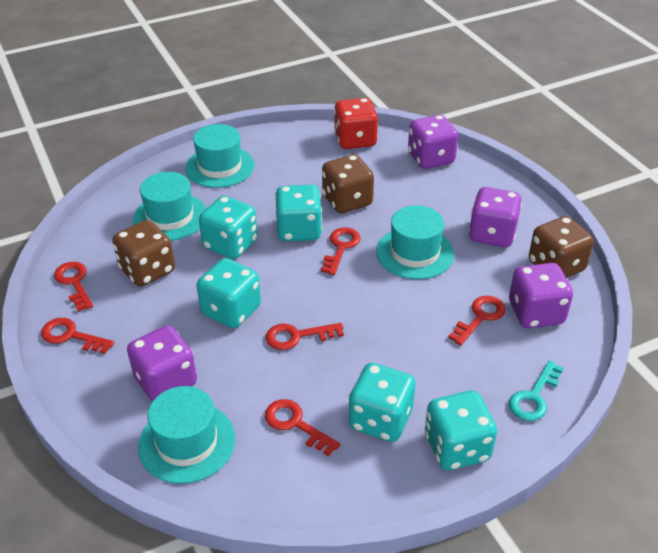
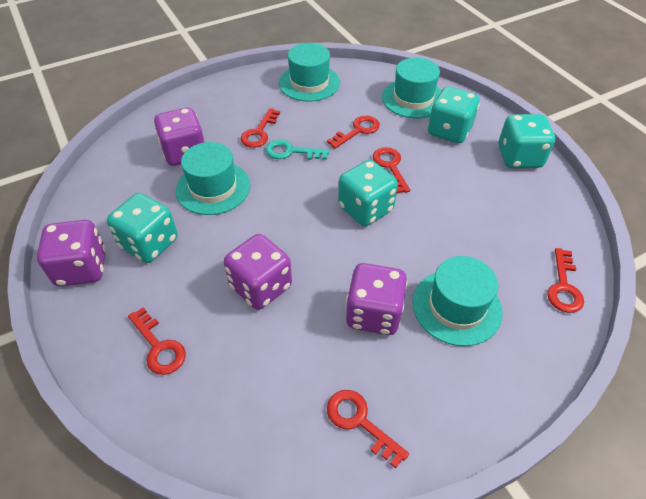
brown dice: 3 -> 0
red dice: 1 -> 0
turquoise dice: 5 -> 4

